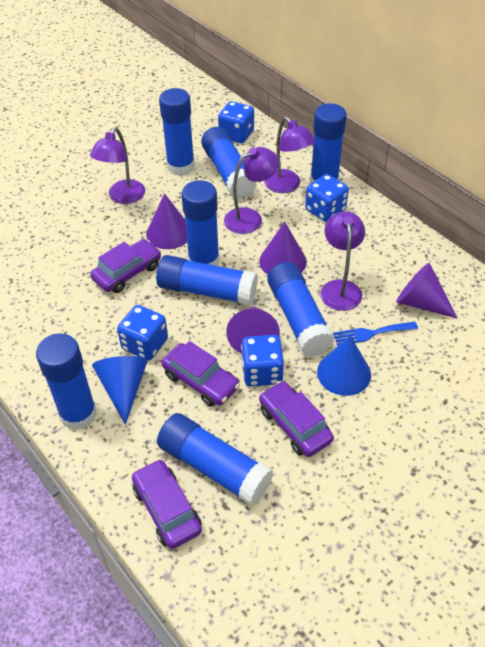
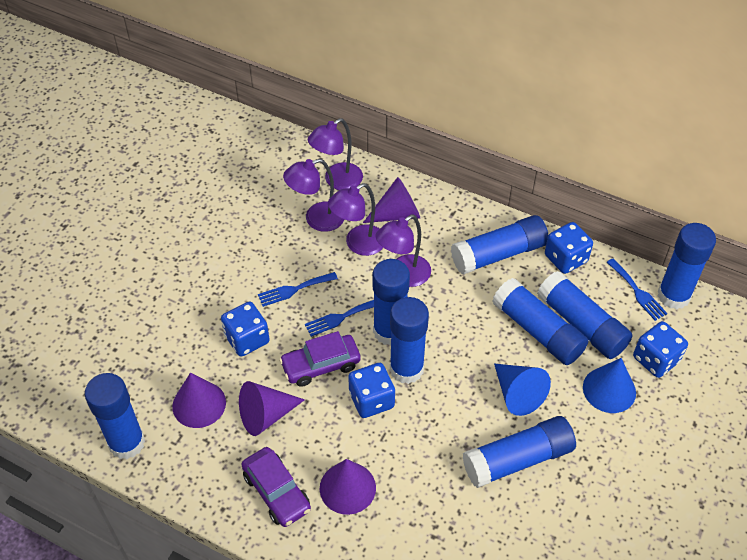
blue fork: 1 -> 3
purple car: 4 -> 2

